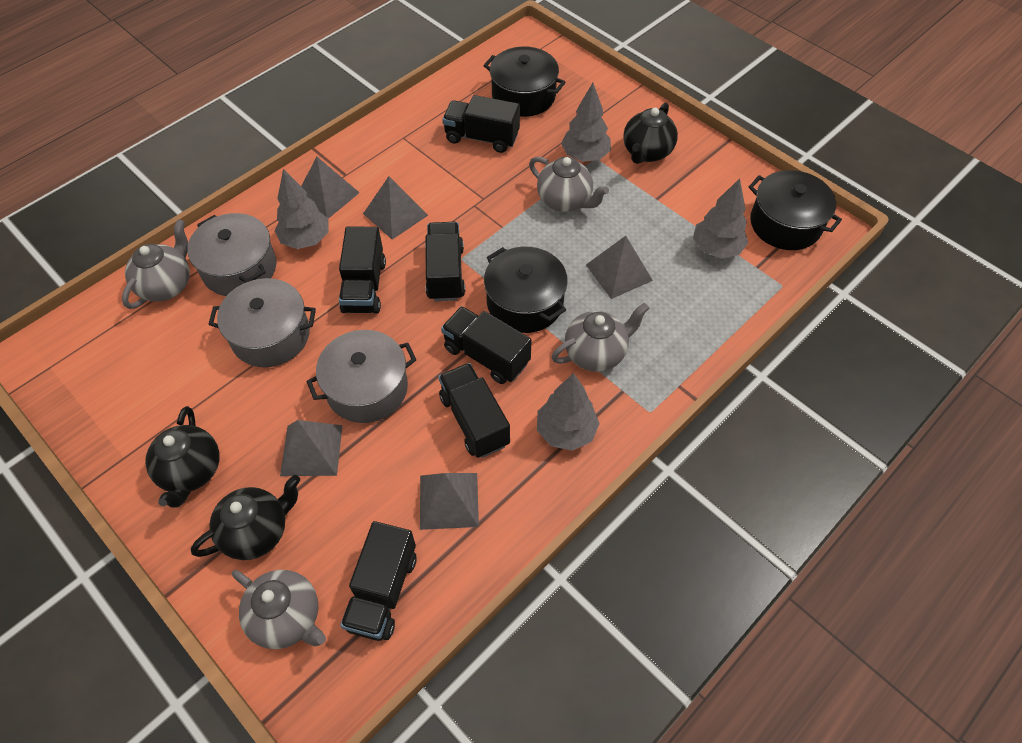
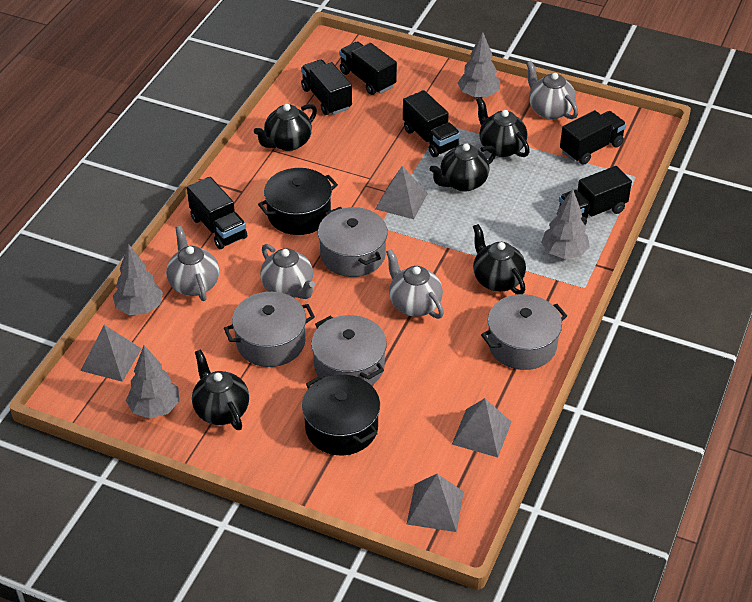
black pot: 3 -> 2
black teapot: 3 -> 5
grey pot: 3 -> 4
grey pyramid: 5 -> 4

